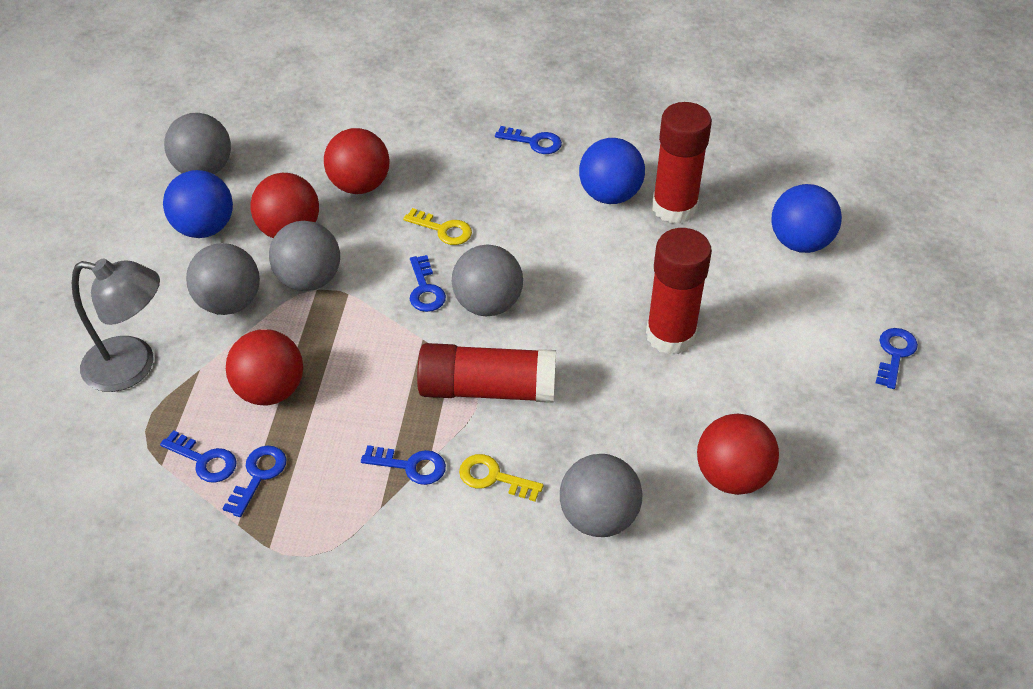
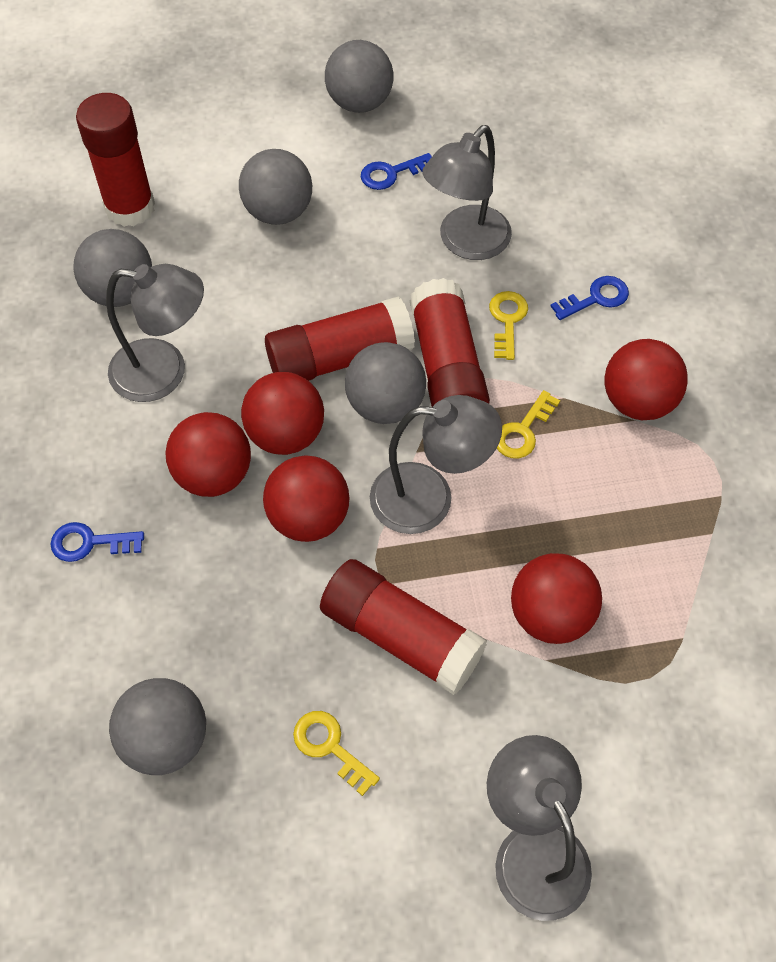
blue ball: 3 -> 0
blue key: 6 -> 3
grey lamp: 1 -> 4
red ball: 4 -> 5
red glue stick: 3 -> 4
yellow key: 2 -> 3

